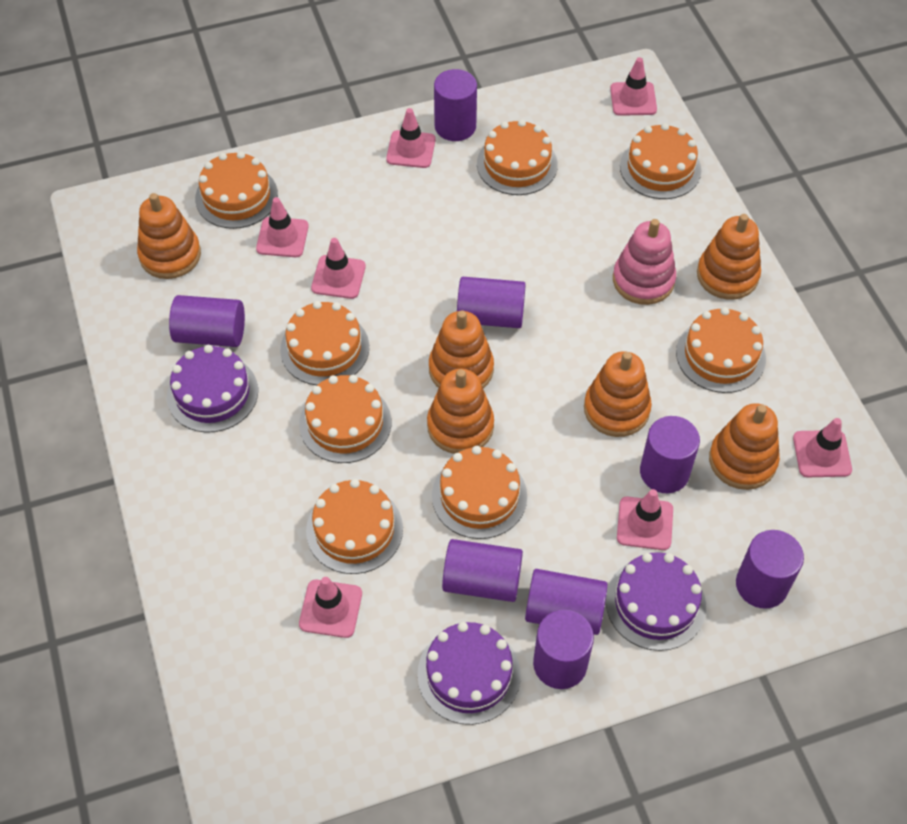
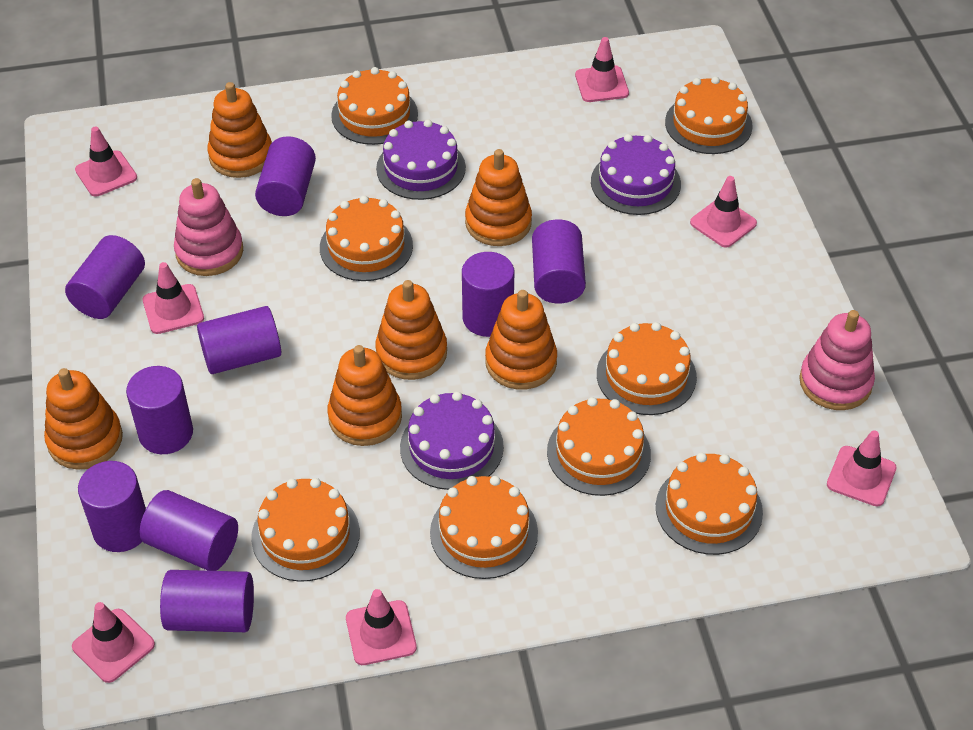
pink stacking toy: 1 -> 2
purple cylinder: 8 -> 9

